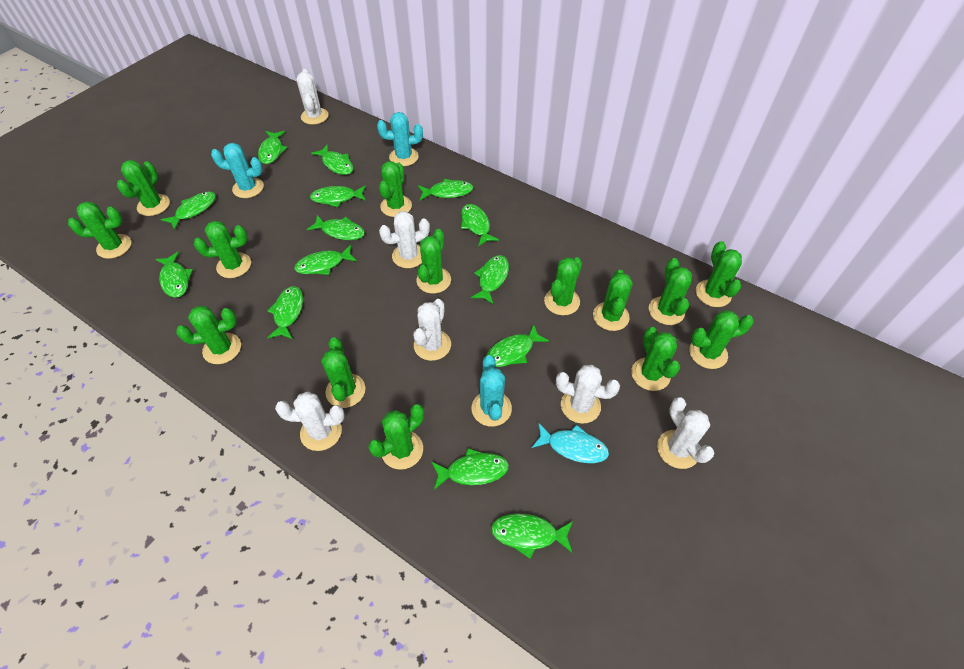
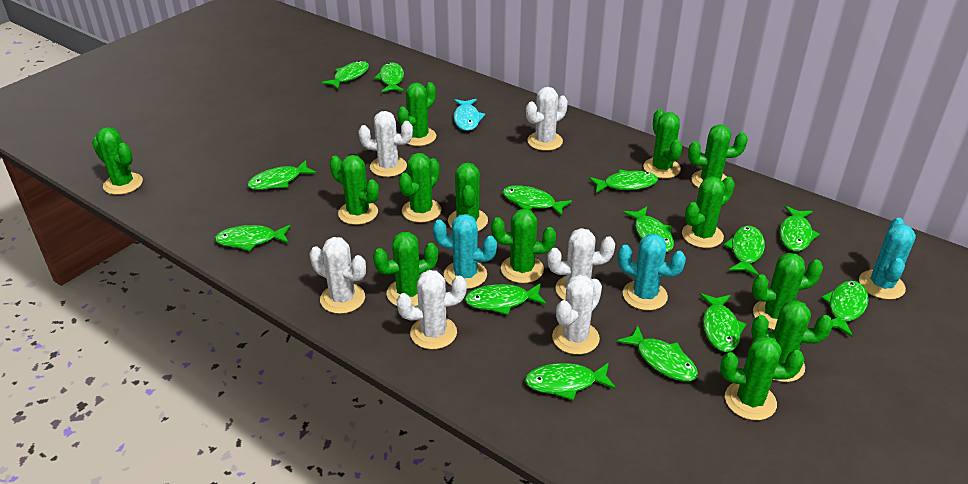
green cactus: 14 -> 13

